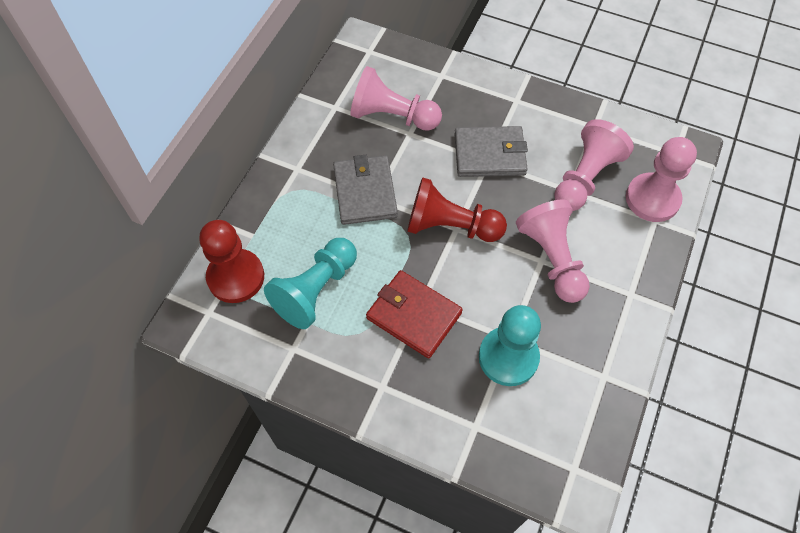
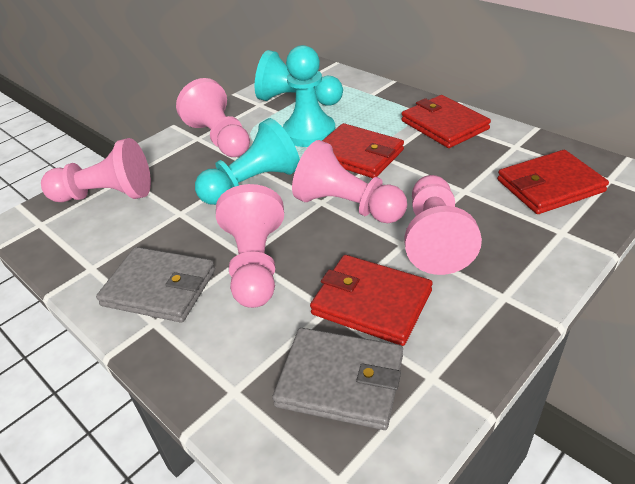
pink pawn: 4 -> 5
red pawn: 2 -> 0
red wallet: 1 -> 4
turquoise pawn: 2 -> 3

